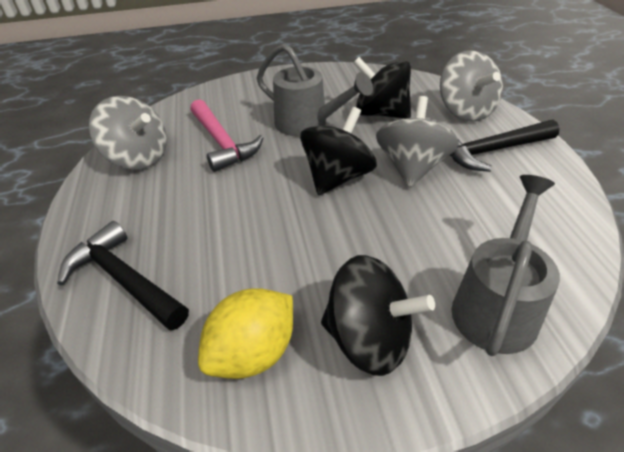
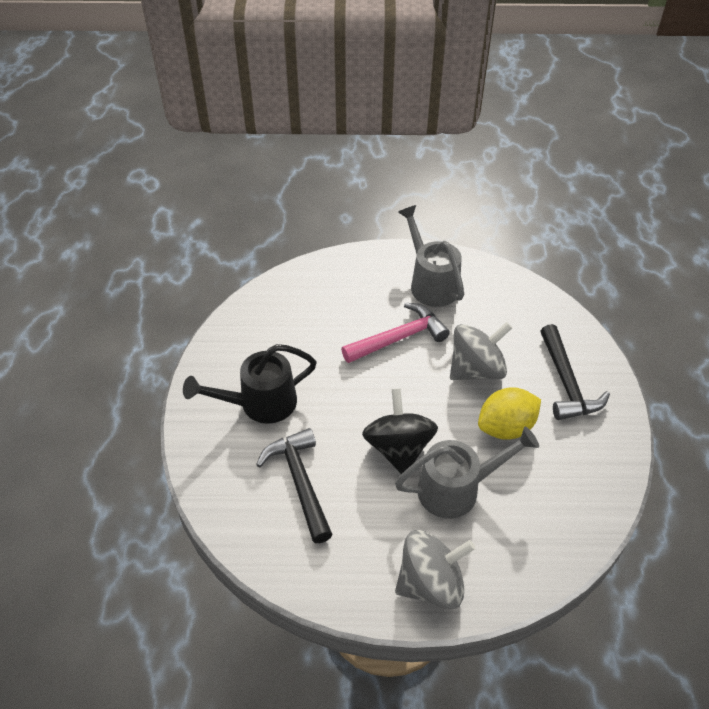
black spinning top: 3 -> 1
black watering can: 0 -> 1
grey spinning top: 3 -> 2

